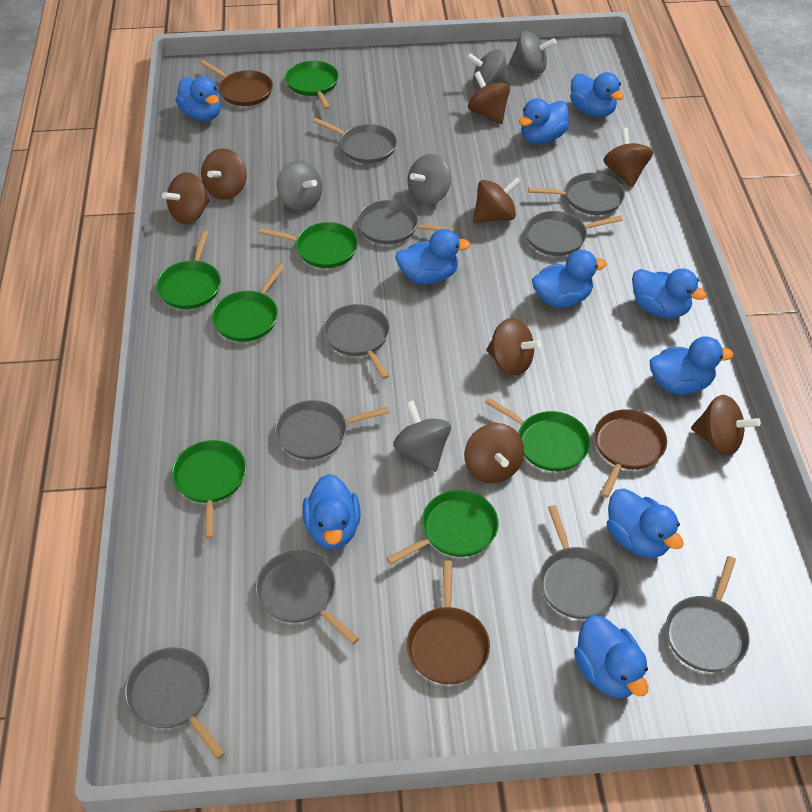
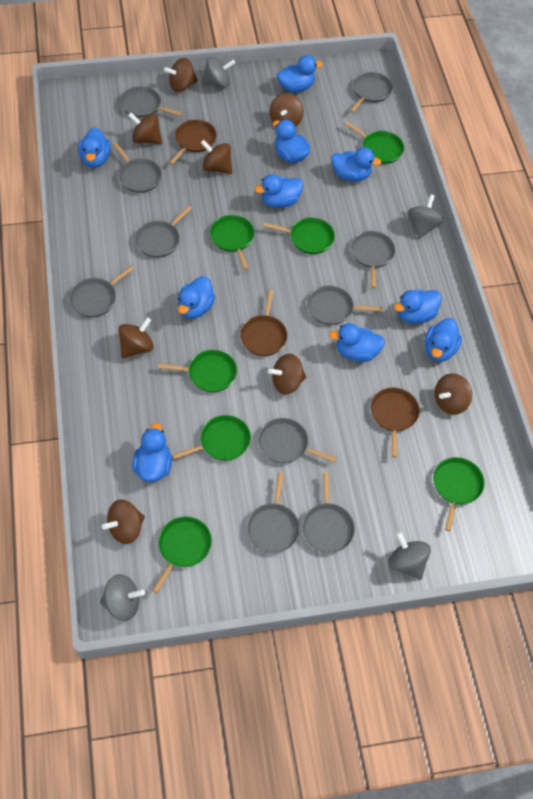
grey spinning top: 5 -> 4

